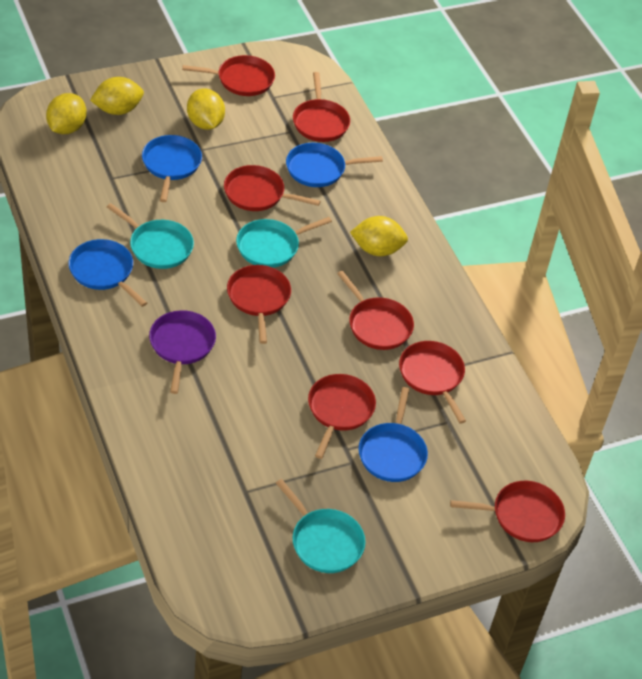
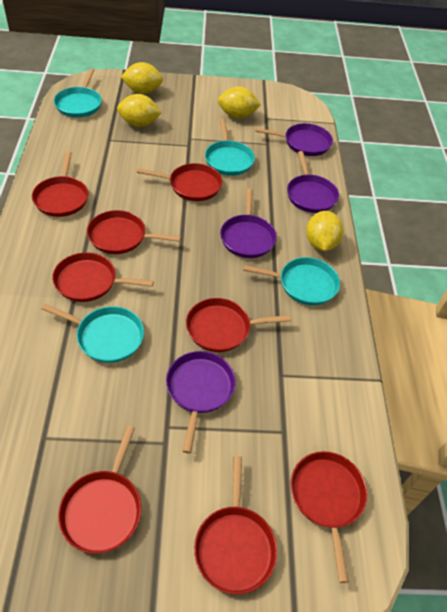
blue pan: 4 -> 0
purple pan: 1 -> 4
turquoise pan: 3 -> 4

